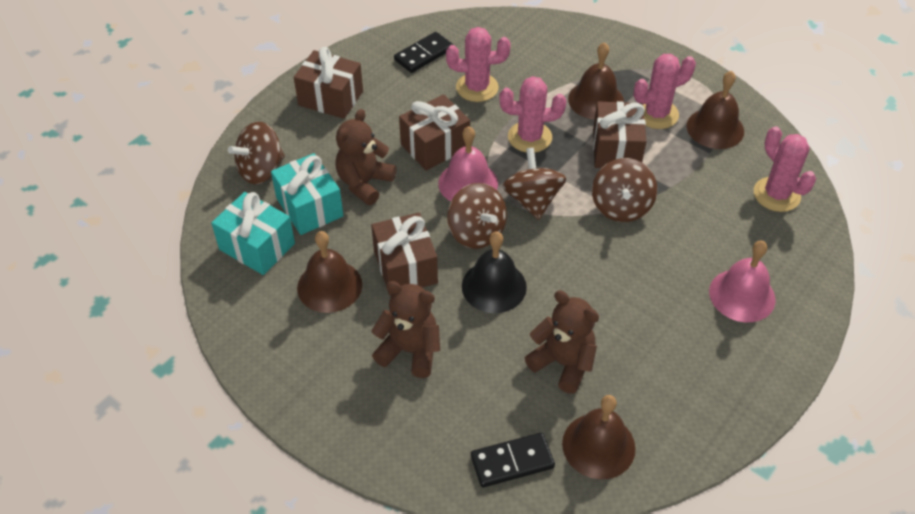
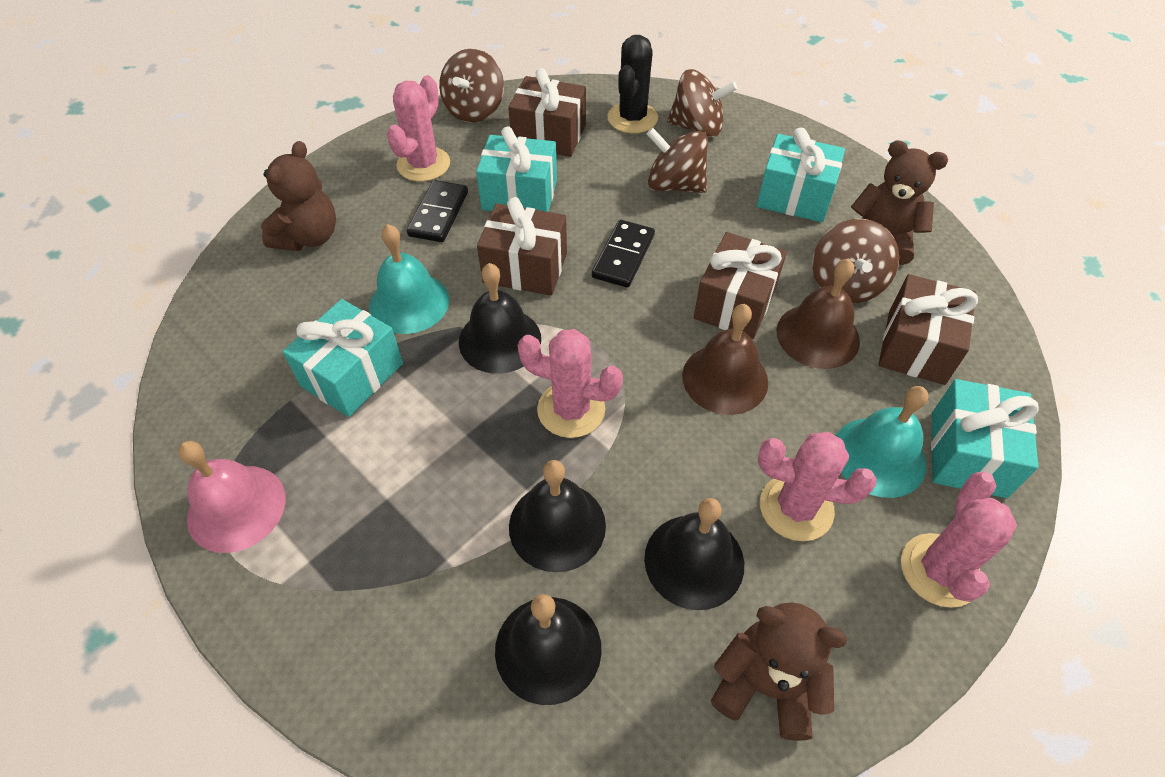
black bell: 1 -> 4
black cactus: 0 -> 1
brown bell: 4 -> 2
pink bell: 2 -> 1
turquoise bell: 0 -> 2
turquoise gift: 2 -> 4

